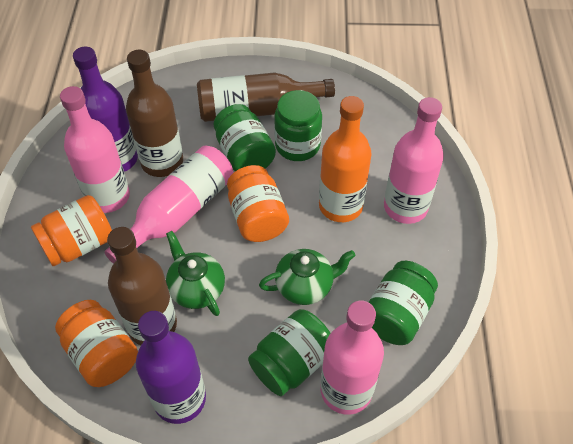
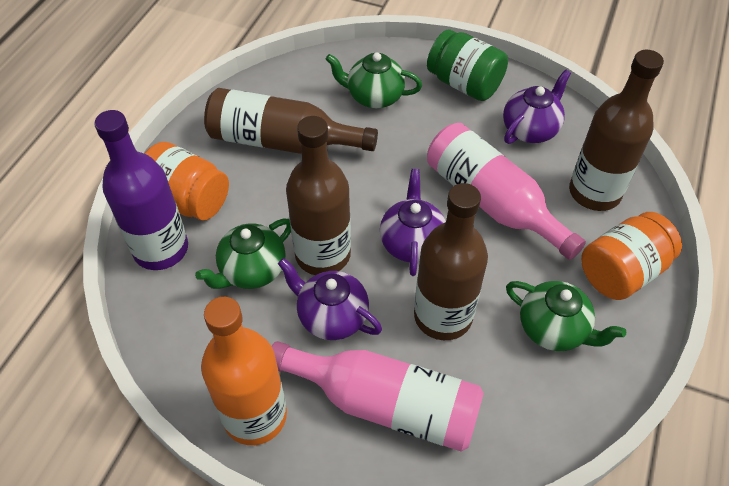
brown bottle: 3 -> 4
green jar: 4 -> 1
green teapot: 2 -> 3
orange jar: 3 -> 2
pink bottle: 4 -> 2
purple bottle: 2 -> 1
purple teapot: 0 -> 3

